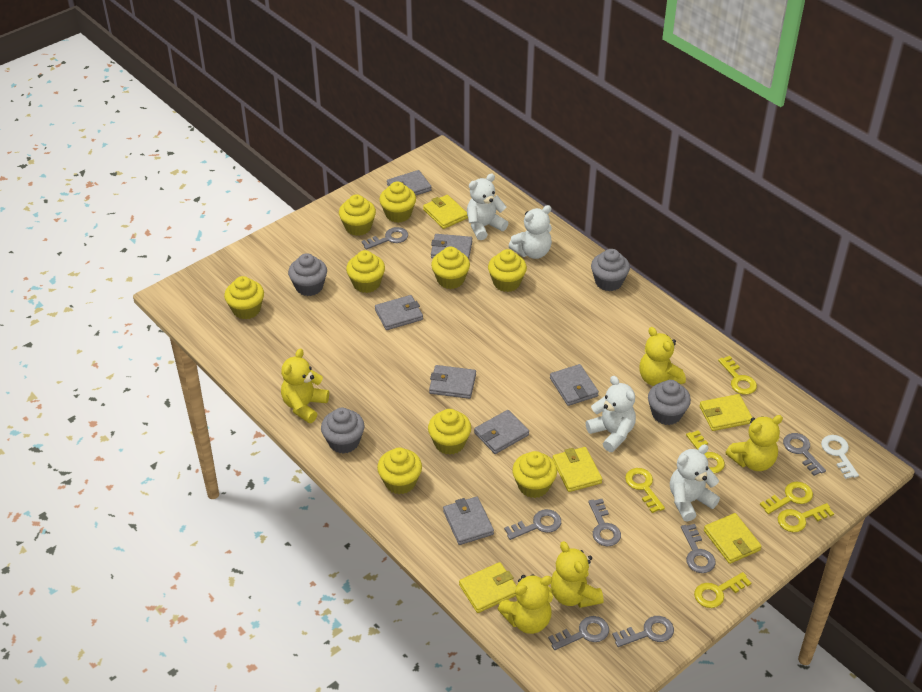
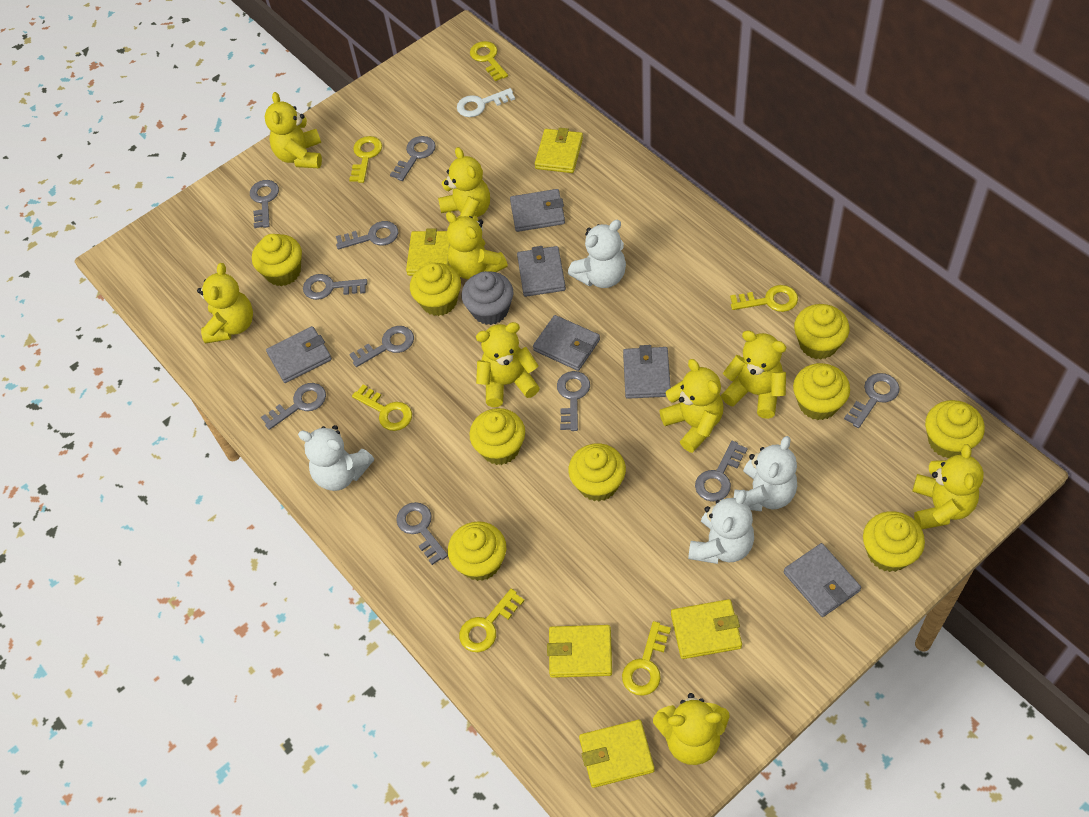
grey cupcake: 4 -> 1
grey key: 7 -> 10
grey wallet: 7 -> 6
yellow teddy bear: 5 -> 9

